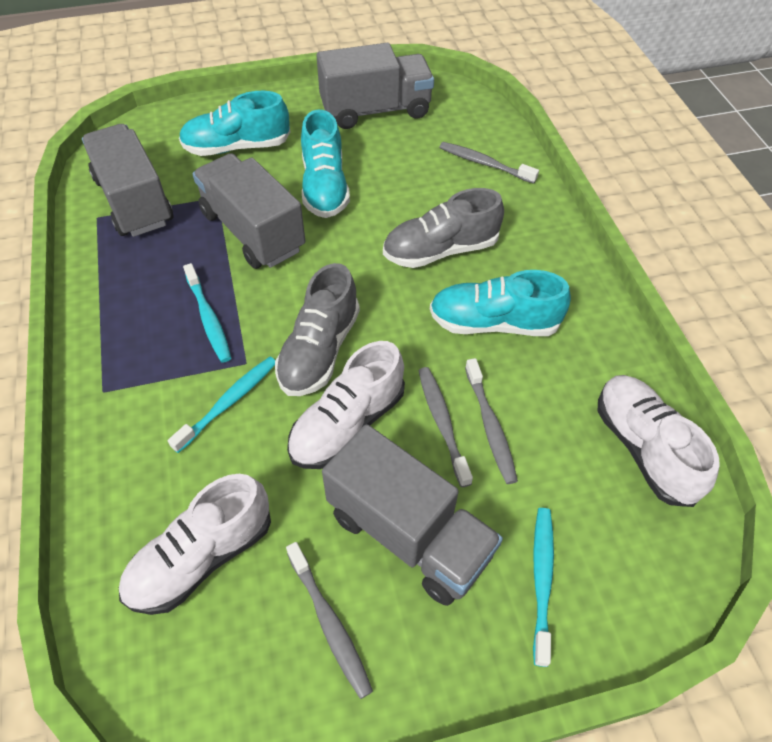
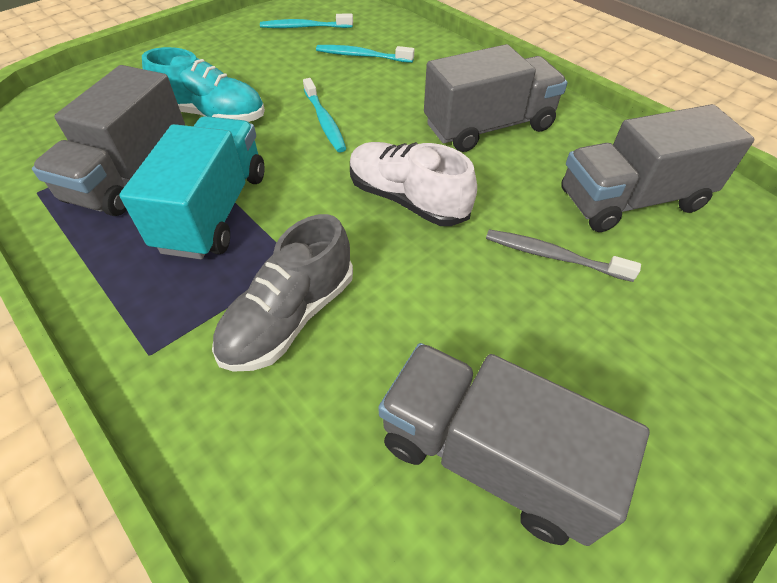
grey shoe: 2 -> 1
grey toothbrush: 4 -> 1
turquoise shoe: 3 -> 1
turquoise truck: 0 -> 1
white shoe: 3 -> 1

